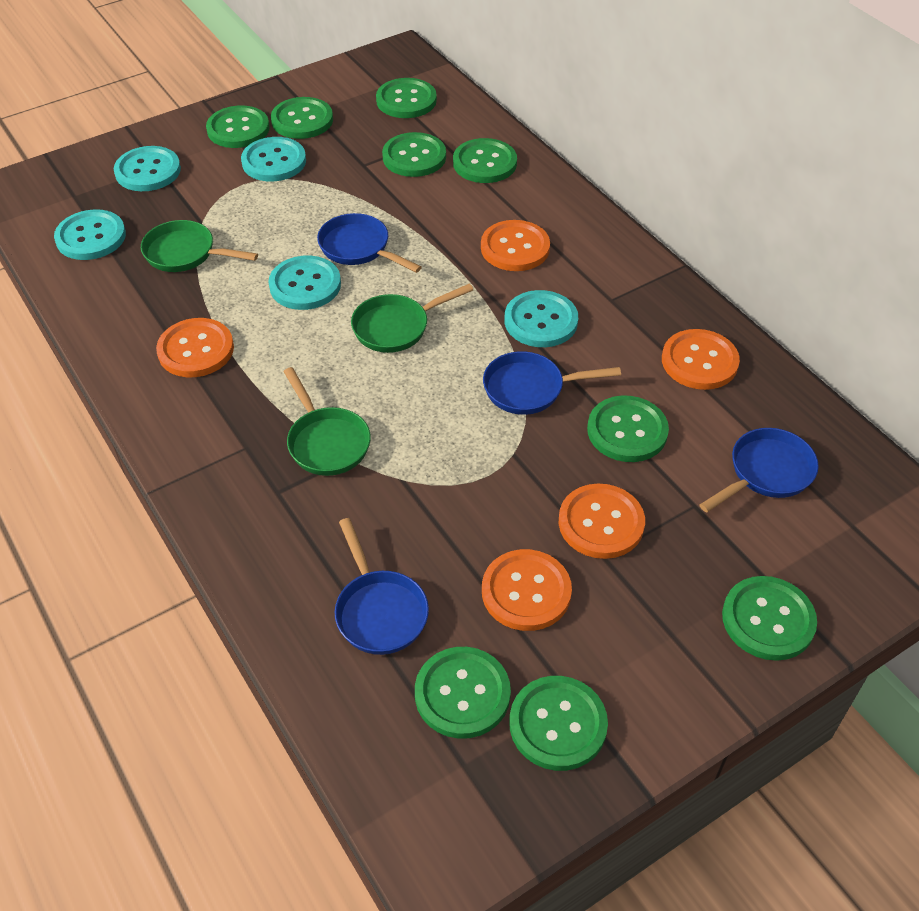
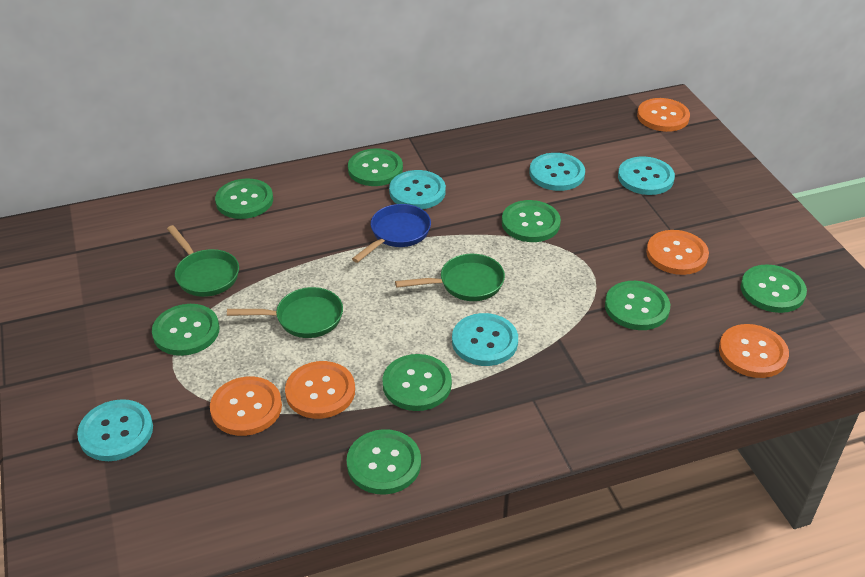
blue pan: 4 -> 1
green button: 9 -> 8

